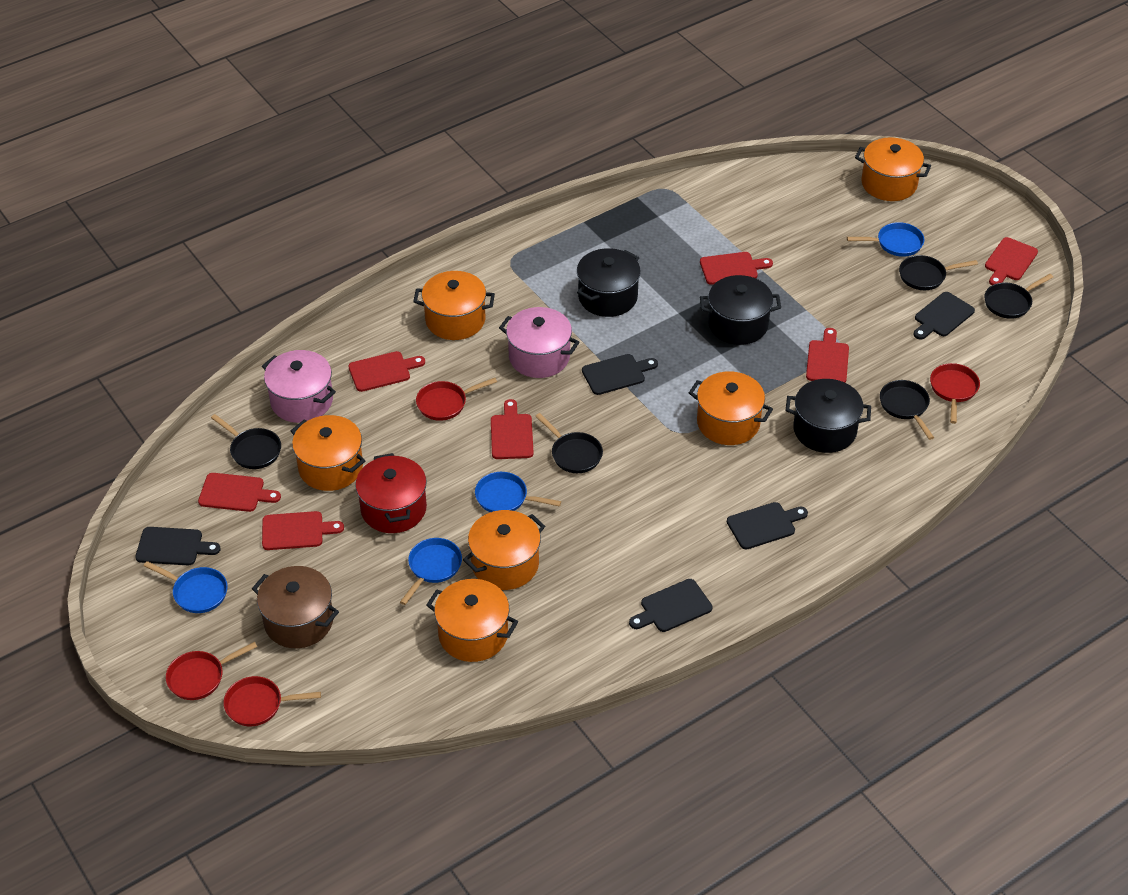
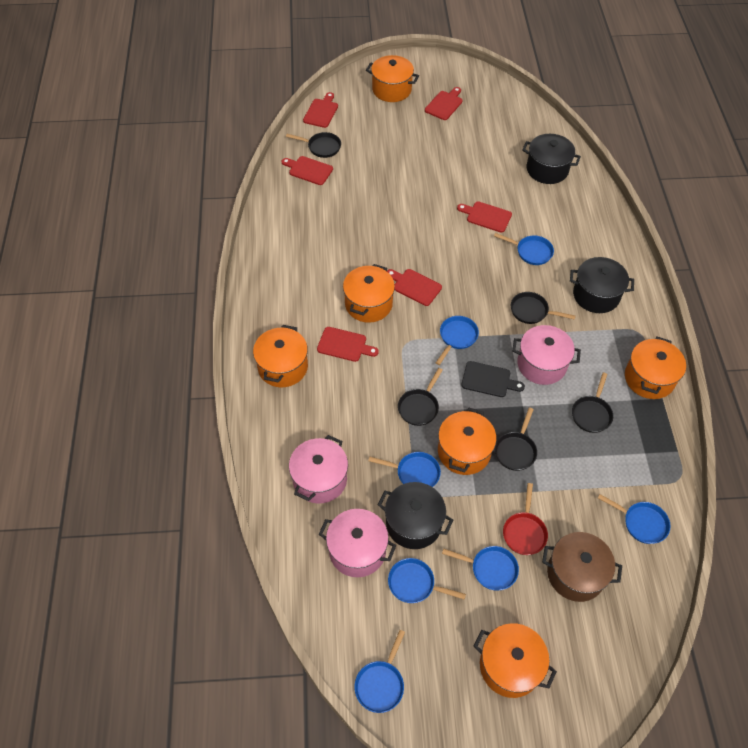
black cutting board: 5 -> 1
blue pan: 4 -> 7
pink pot: 2 -> 3
red cutting board: 7 -> 6
red pan: 4 -> 1
red pot: 1 -> 0

